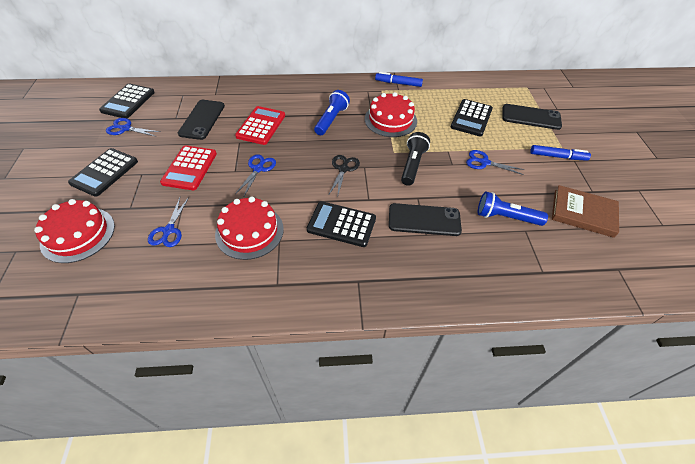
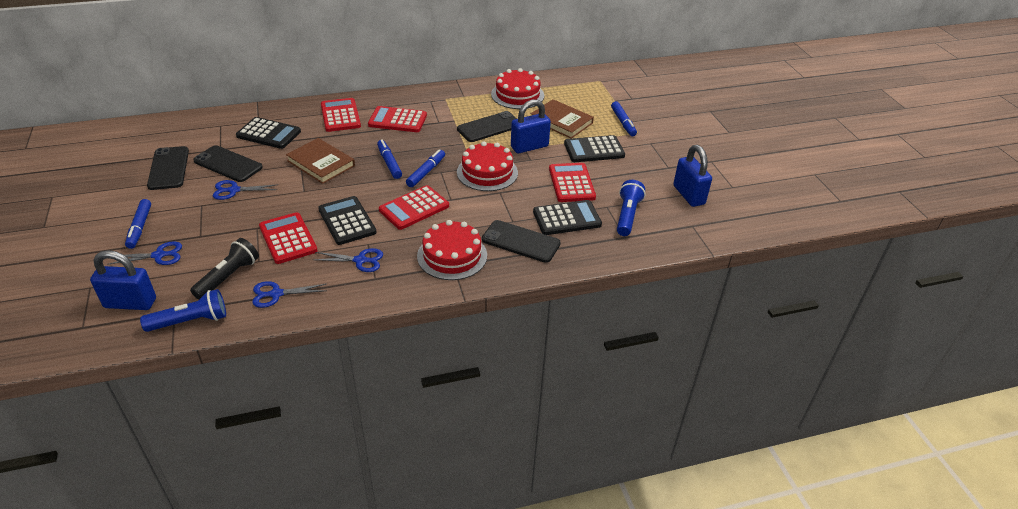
black phone: 3 -> 4
black scissors: 1 -> 0
blue marker: 2 -> 4
blue padlock: 0 -> 3
brown book: 1 -> 2
red calculator: 2 -> 5

